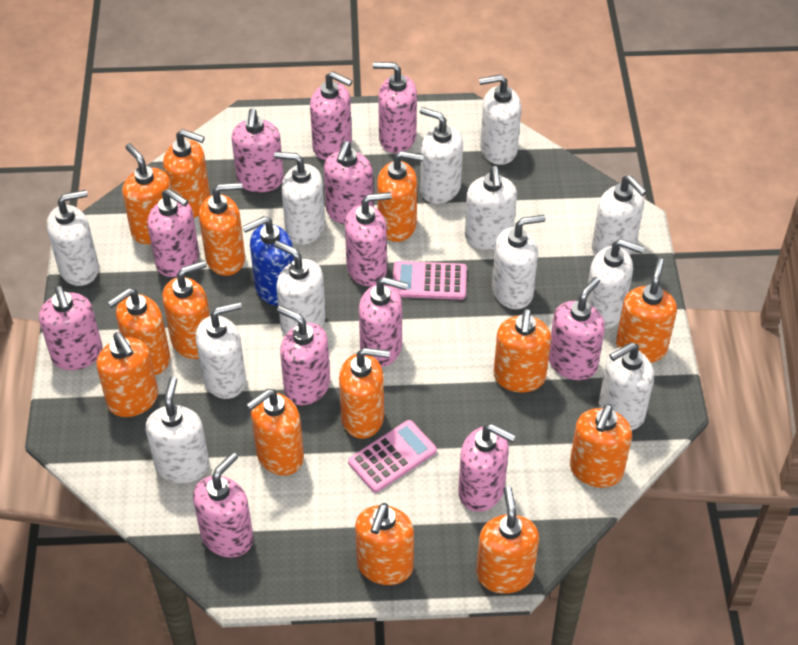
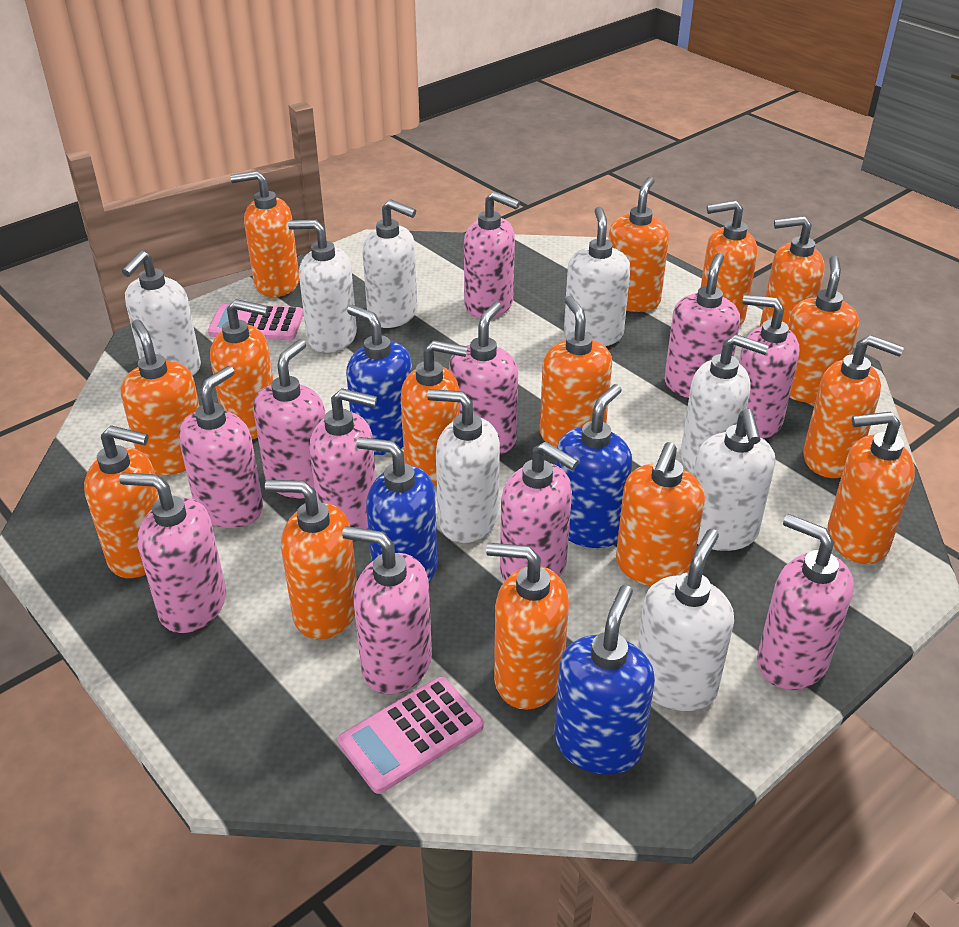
blue soap dispenser: 1 -> 4
orange soap dispenser: 14 -> 15
pink soap dispenser: 12 -> 11
white soap dispenser: 12 -> 8

